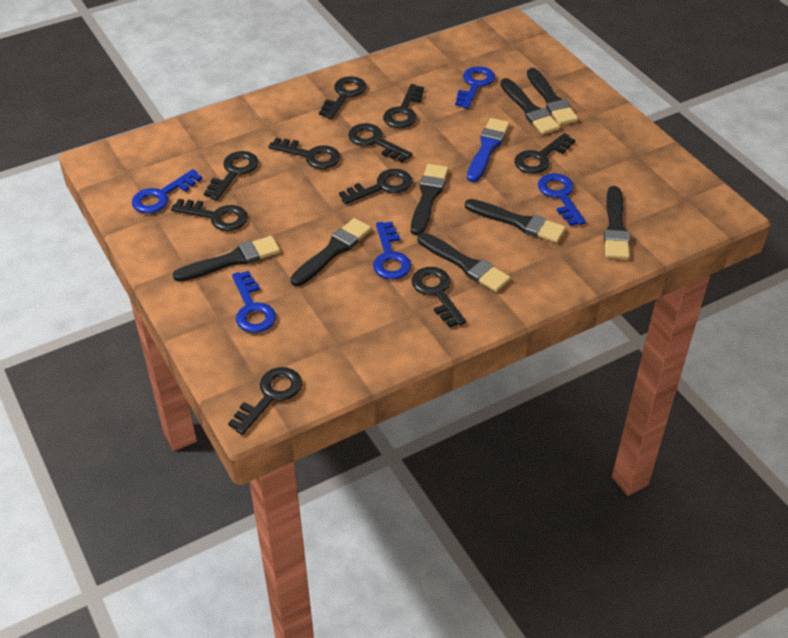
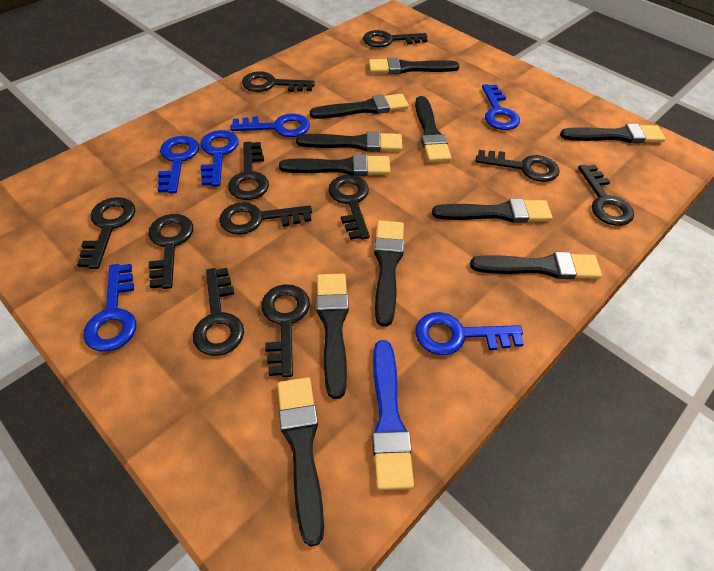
black brush: 8 -> 11
black key: 10 -> 11
blue key: 5 -> 6

